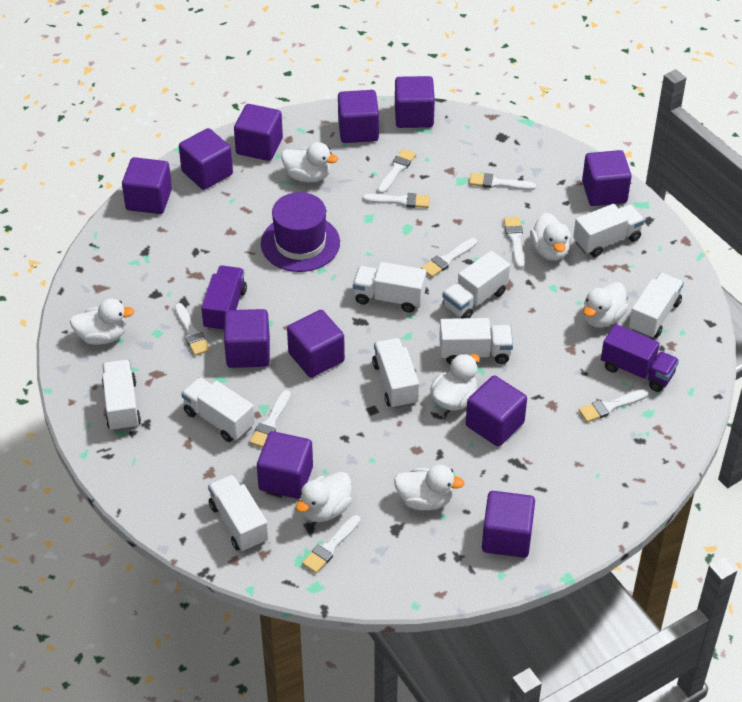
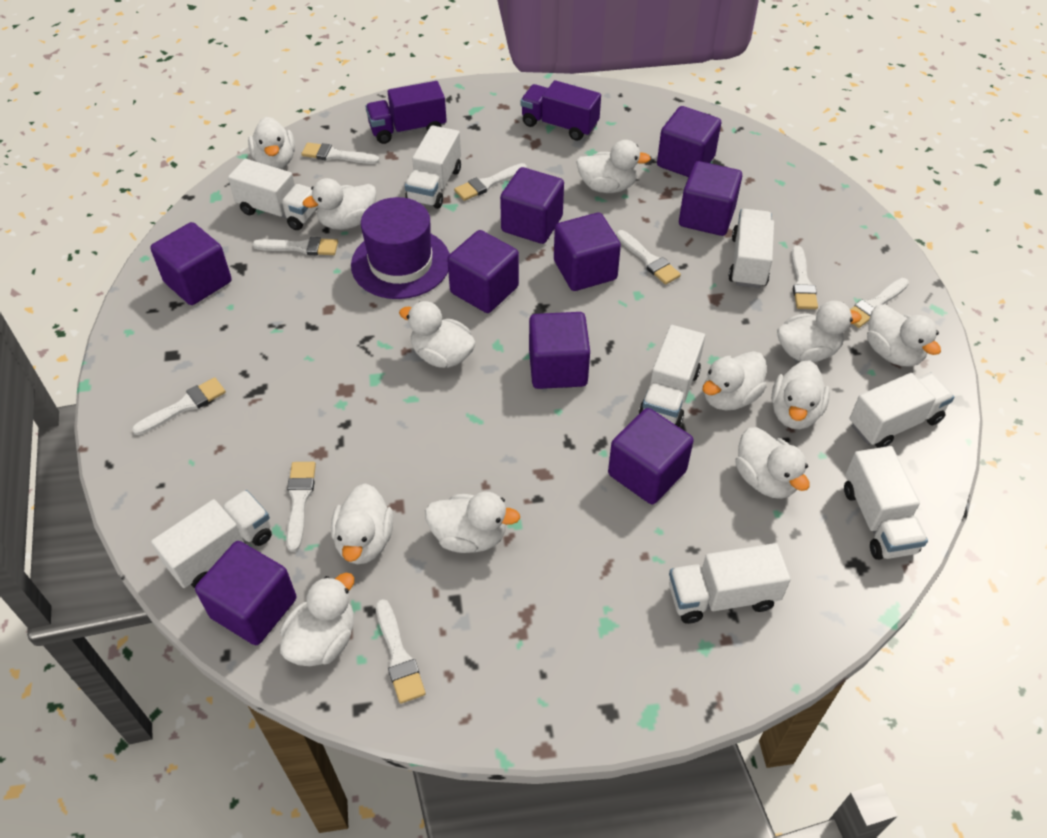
purple cube: 11 -> 9
white duck: 7 -> 12
white truck: 9 -> 8

